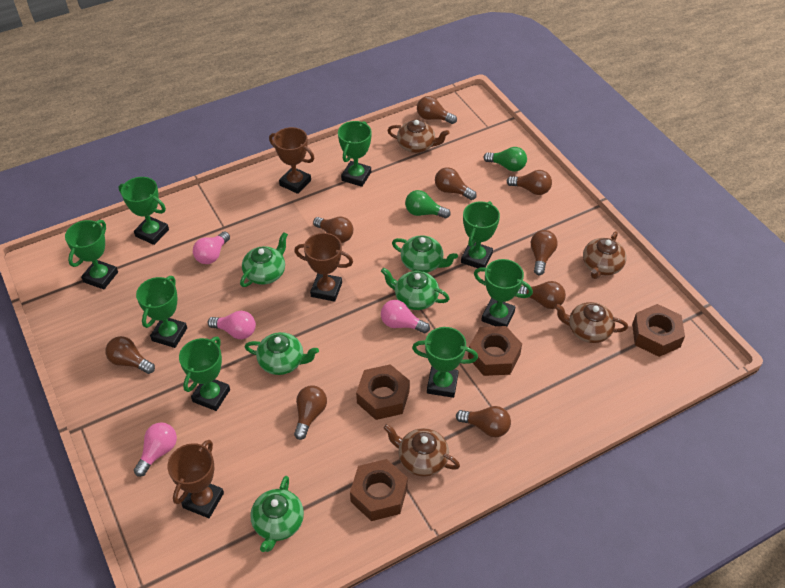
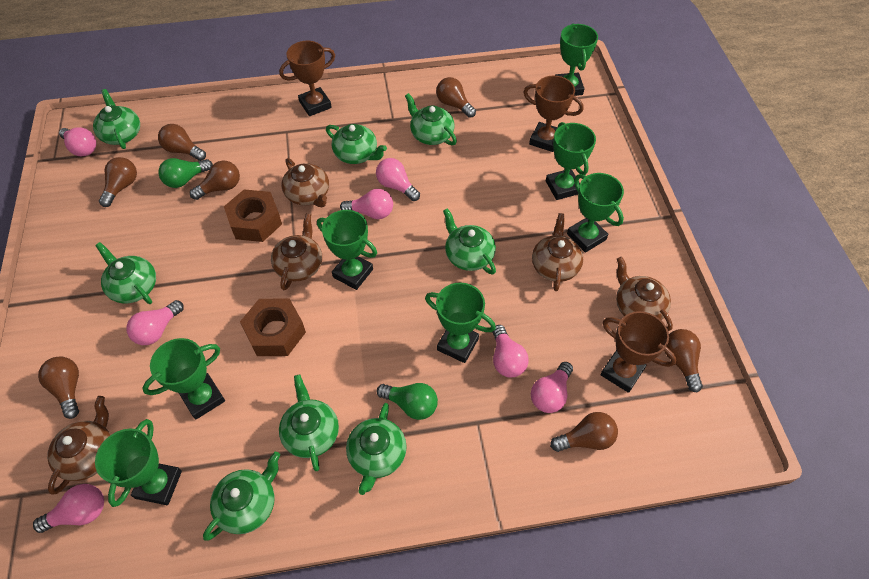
brown light bulb: 9 -> 7
brown nut: 4 -> 2
brown teapot: 4 -> 5
green teapot: 5 -> 8
green trophy: 8 -> 7
pink light bulb: 4 -> 7

